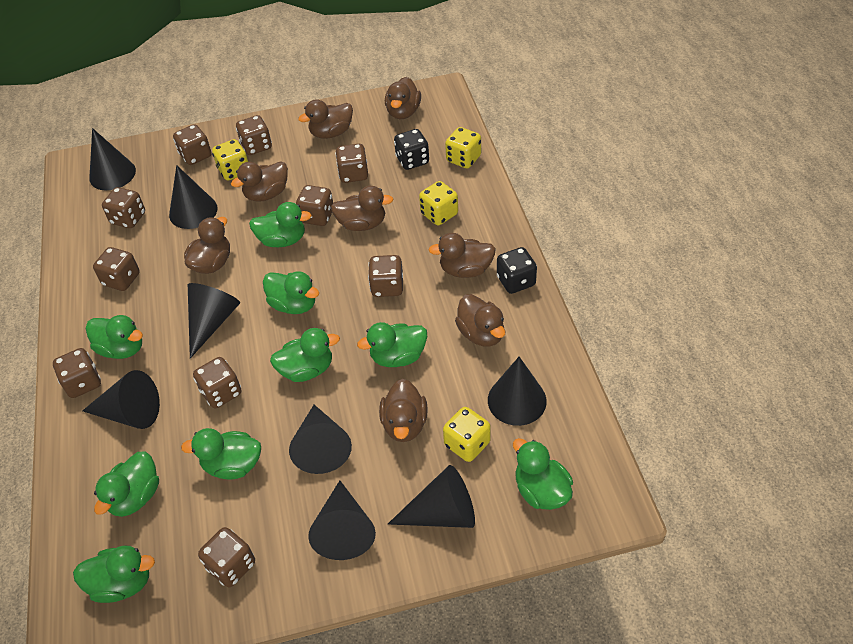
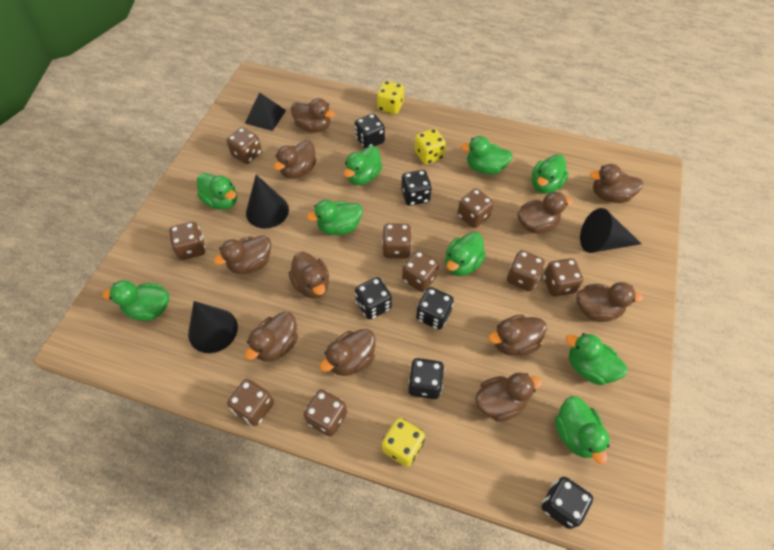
black cone: 8 -> 3
black dice: 2 -> 6
black pyramid: 0 -> 1
brown dice: 10 -> 9
brown duck: 8 -> 11
yellow dice: 4 -> 3

